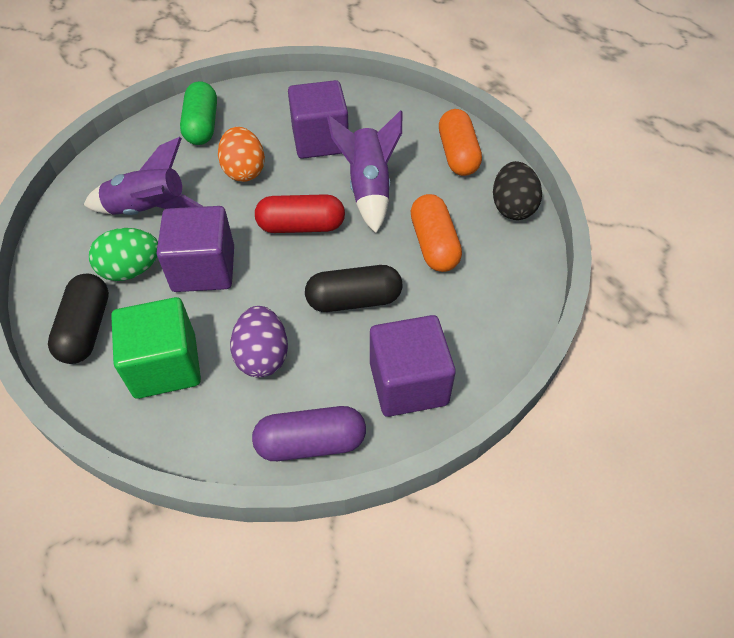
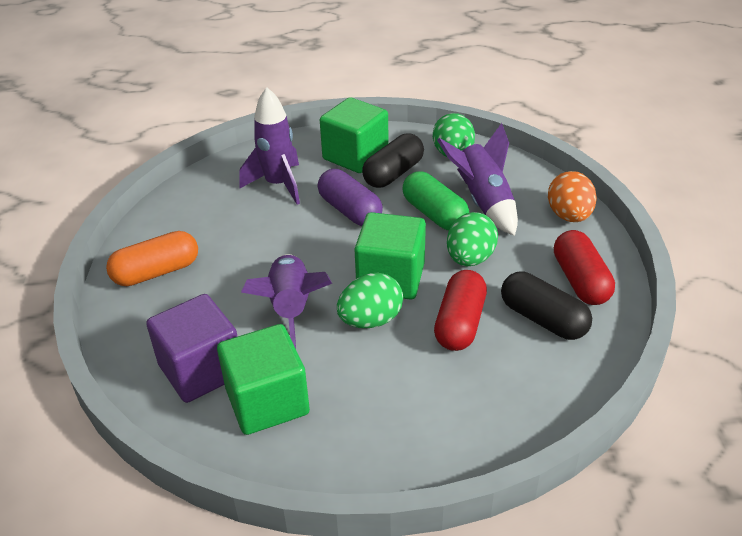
black egg: 1 -> 0
green cube: 1 -> 3
green egg: 1 -> 3
orange capsule: 2 -> 1
purple cube: 3 -> 1
purple egg: 1 -> 0
purple rocket: 2 -> 3
red capsule: 1 -> 2

